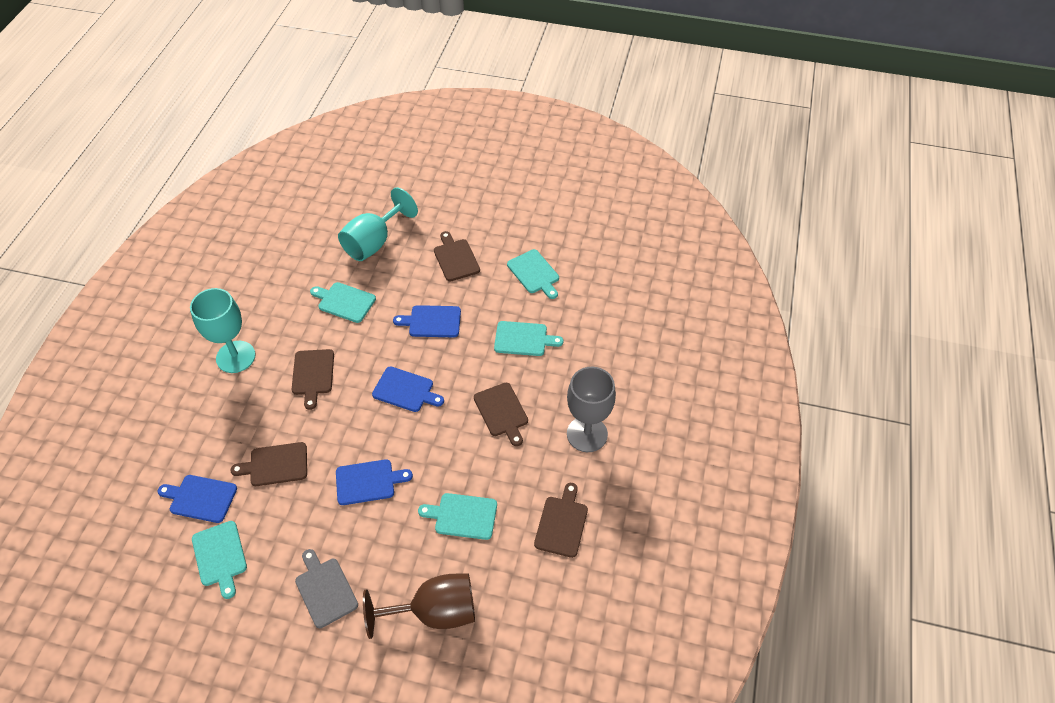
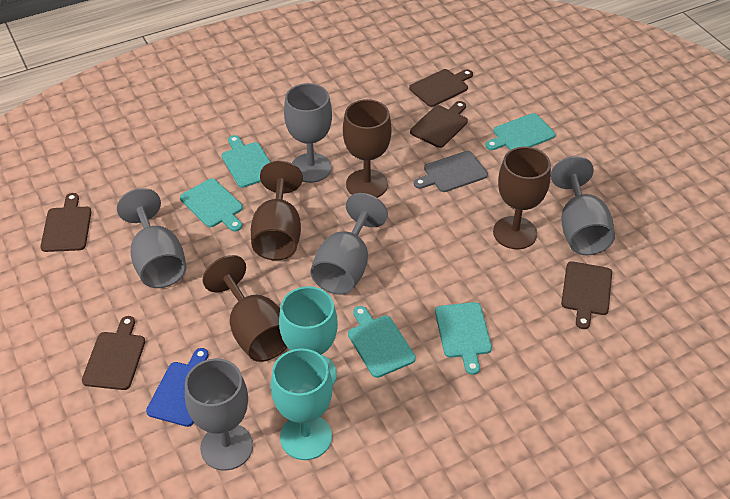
blue cutting board: 4 -> 1
brown goblet: 1 -> 4
grey goblet: 1 -> 5

